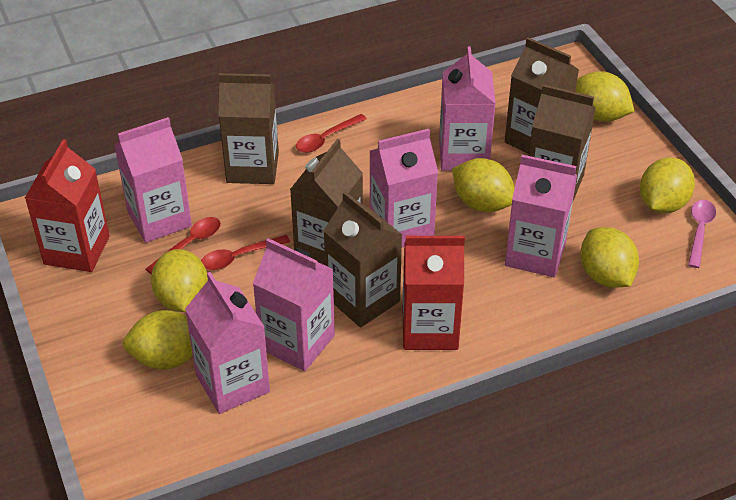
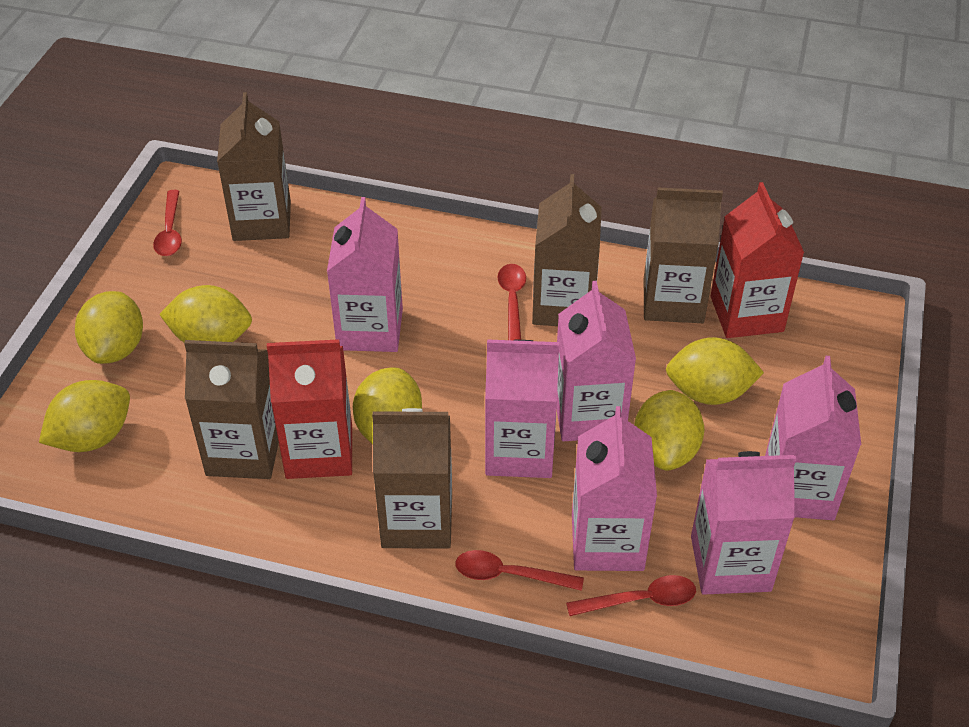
pink spoon: 1 -> 0
red spoon: 3 -> 4

